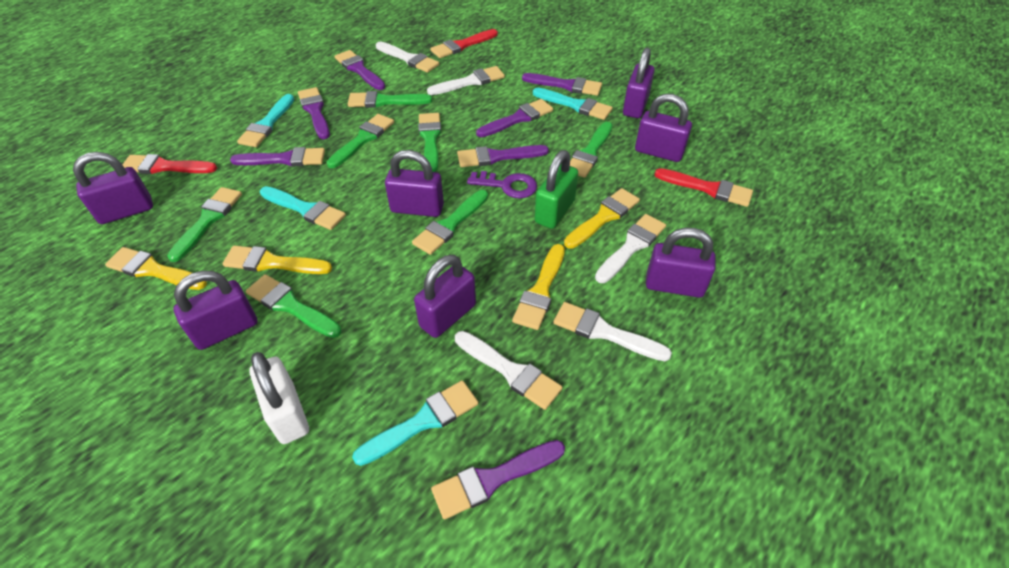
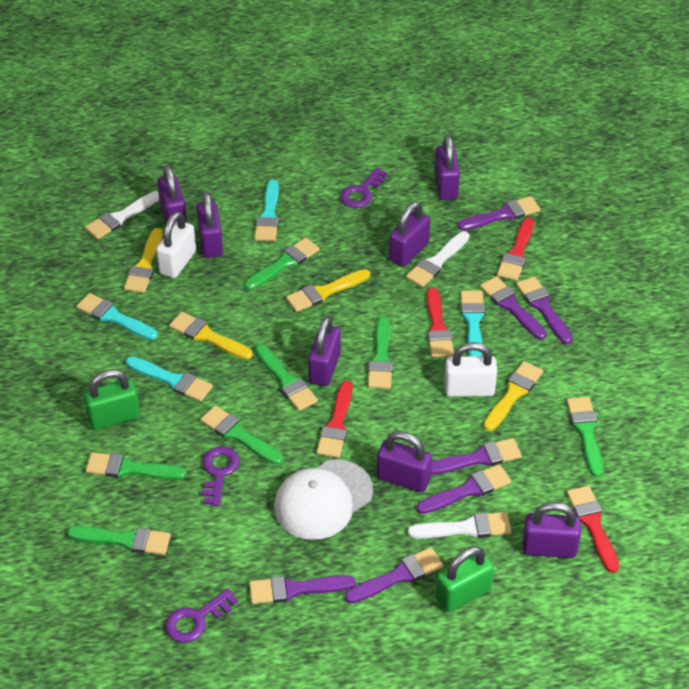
green padlock: 1 -> 2
purple key: 1 -> 3
red brush: 3 -> 4
white brush: 5 -> 3
white cap: 0 -> 1
white padlock: 1 -> 2

